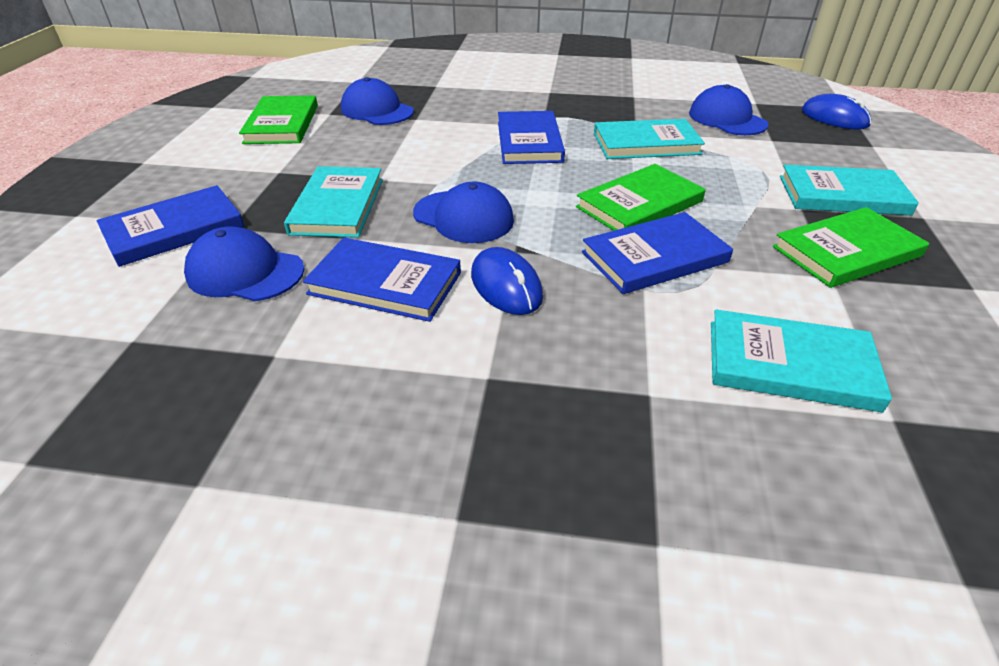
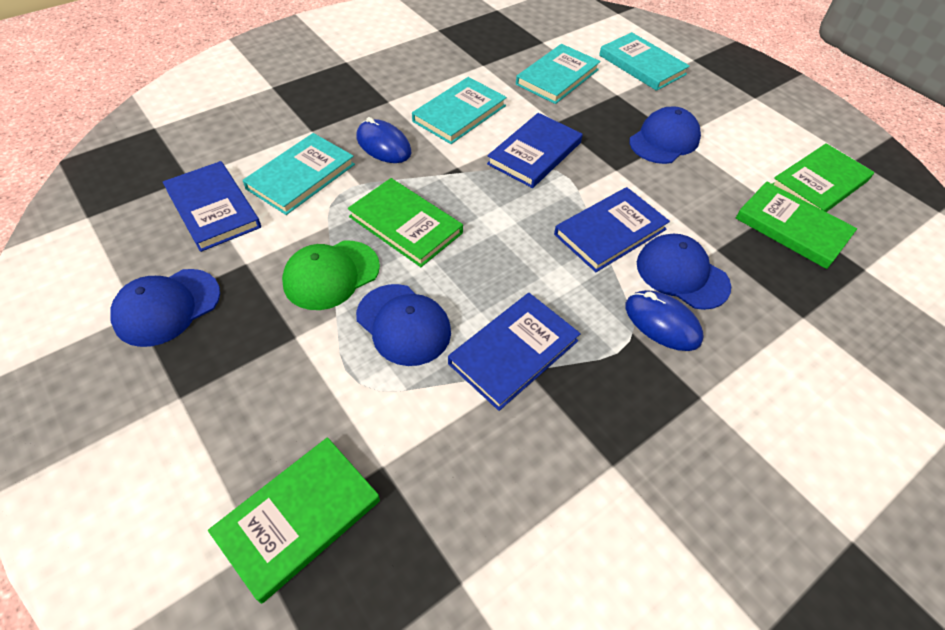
green book: 3 -> 4
green cap: 0 -> 1

